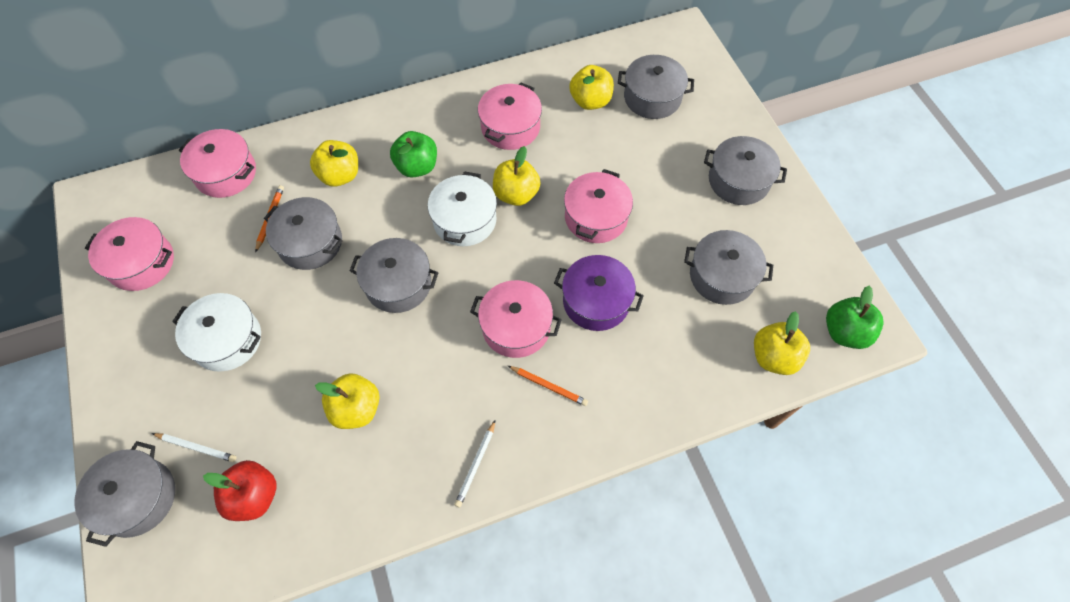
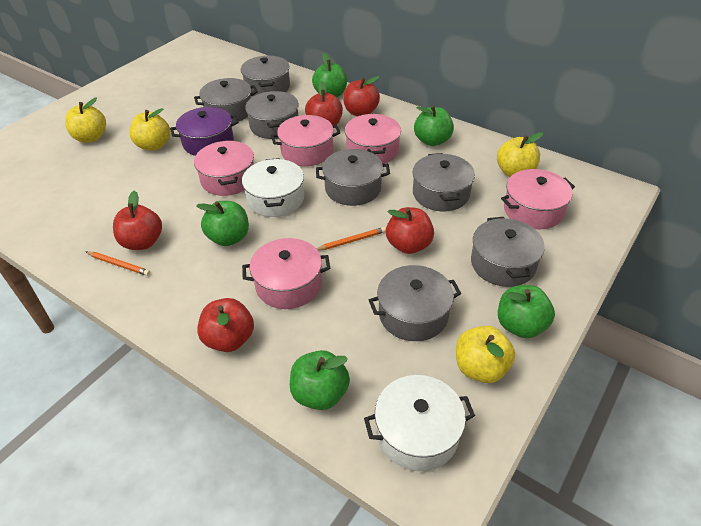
green apple: 2 -> 5
grey pot: 6 -> 7
red apple: 1 -> 5
white pencil: 2 -> 0
yellow apple: 5 -> 4

